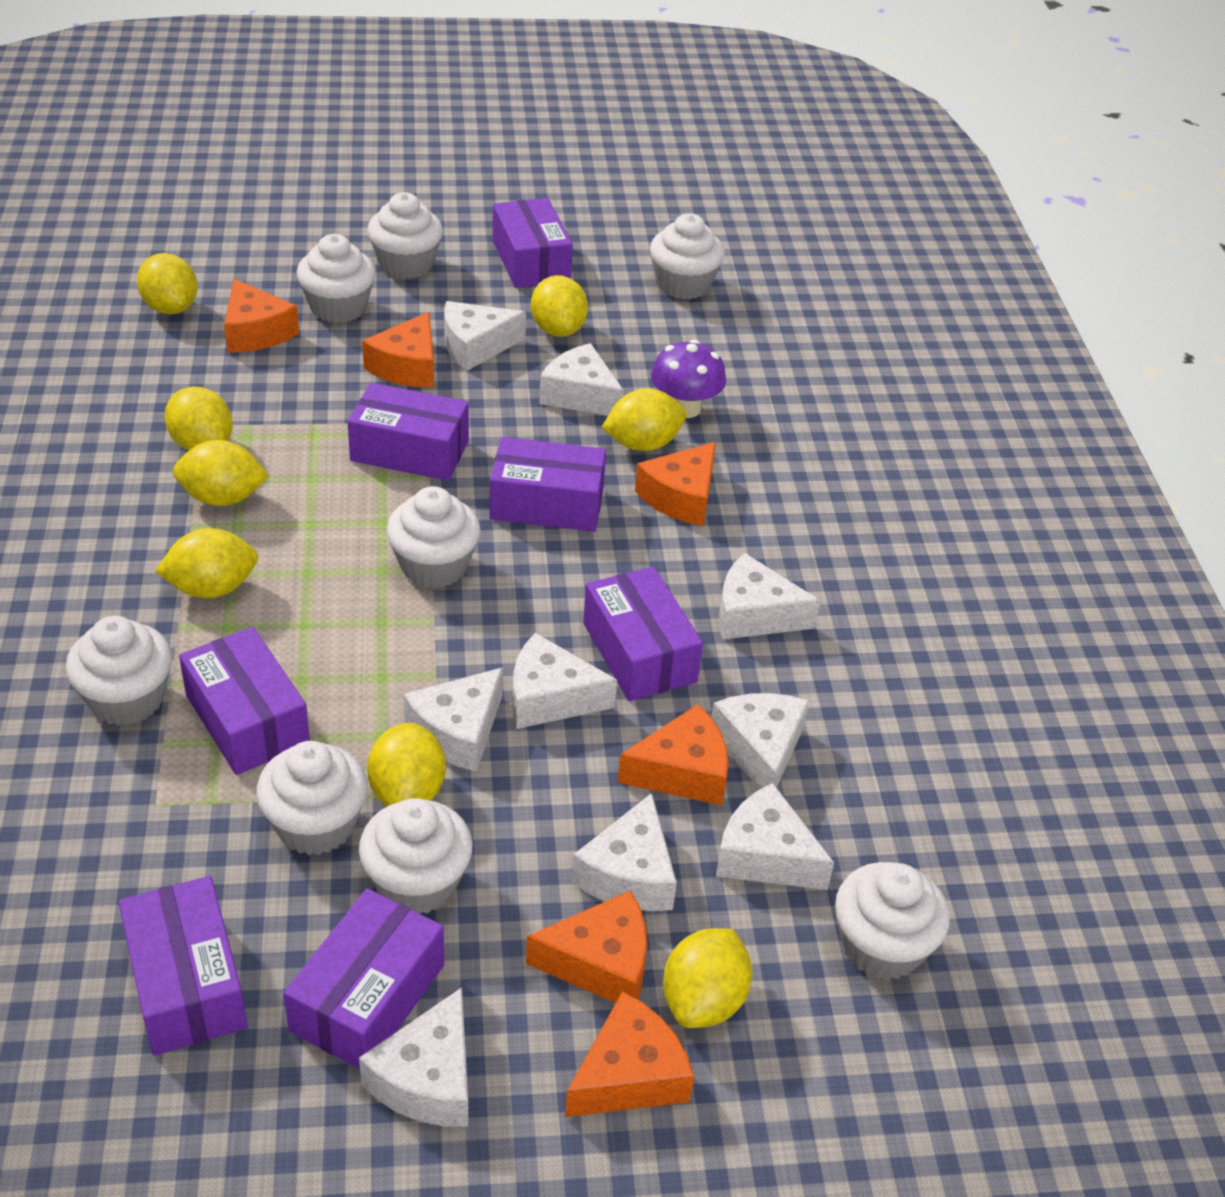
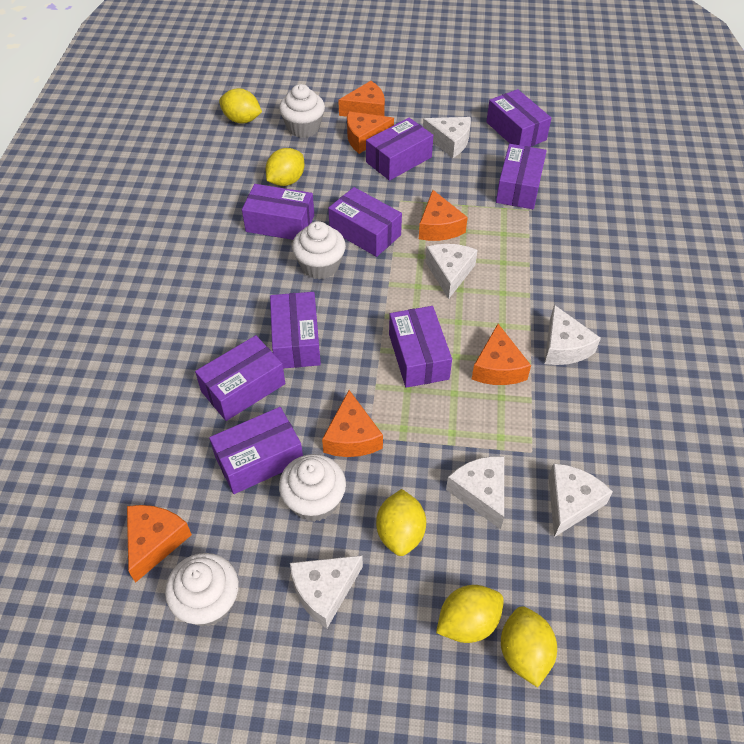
purple box: 7 -> 9
purple mushroom: 1 -> 0
white cheese: 9 -> 6
white cupcake: 8 -> 4
yellow lemon: 8 -> 5

